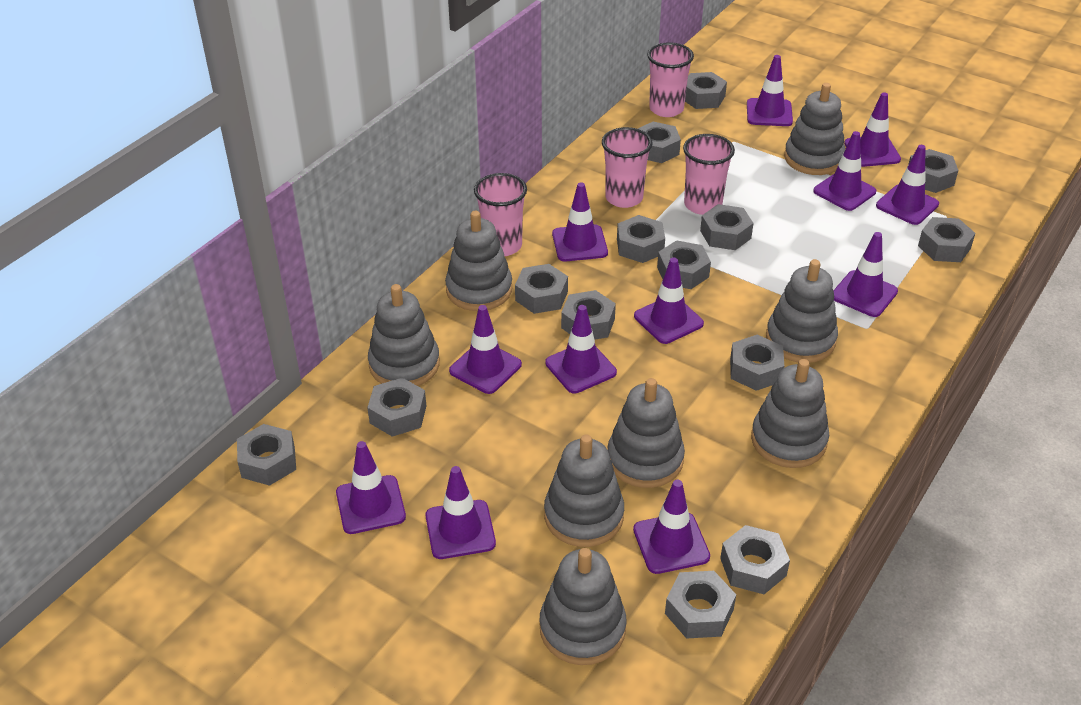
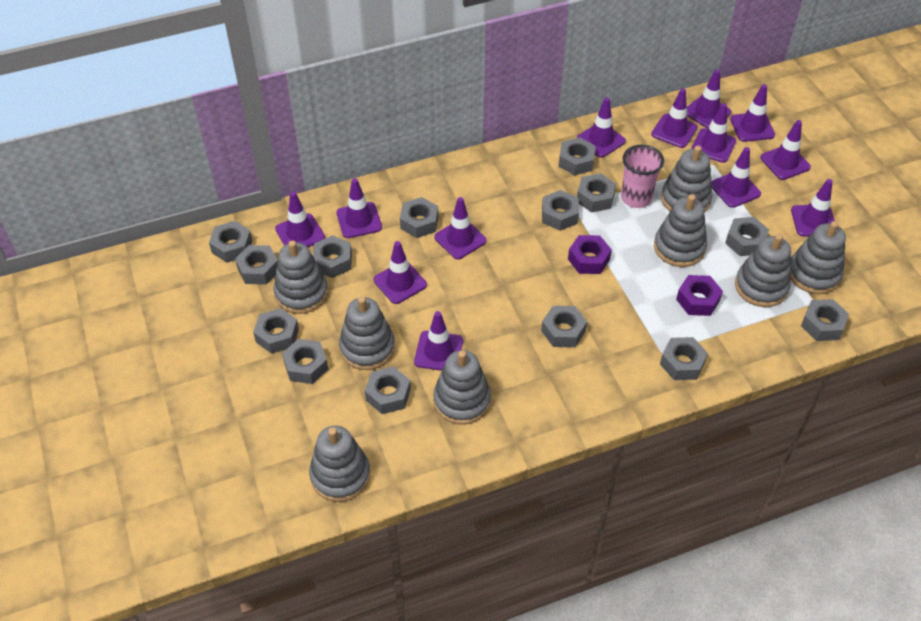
pink cup: 4 -> 1
purple nut: 0 -> 2
purple traffic cone: 12 -> 13

